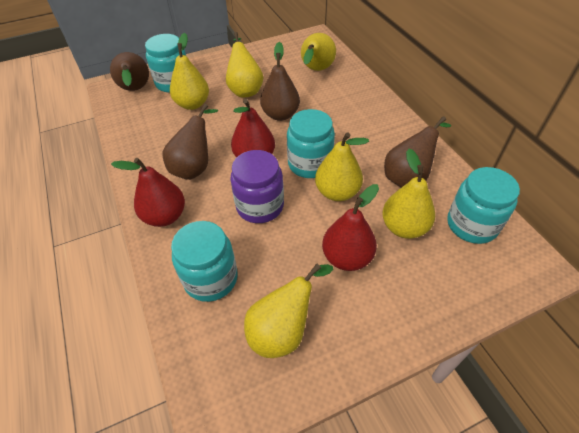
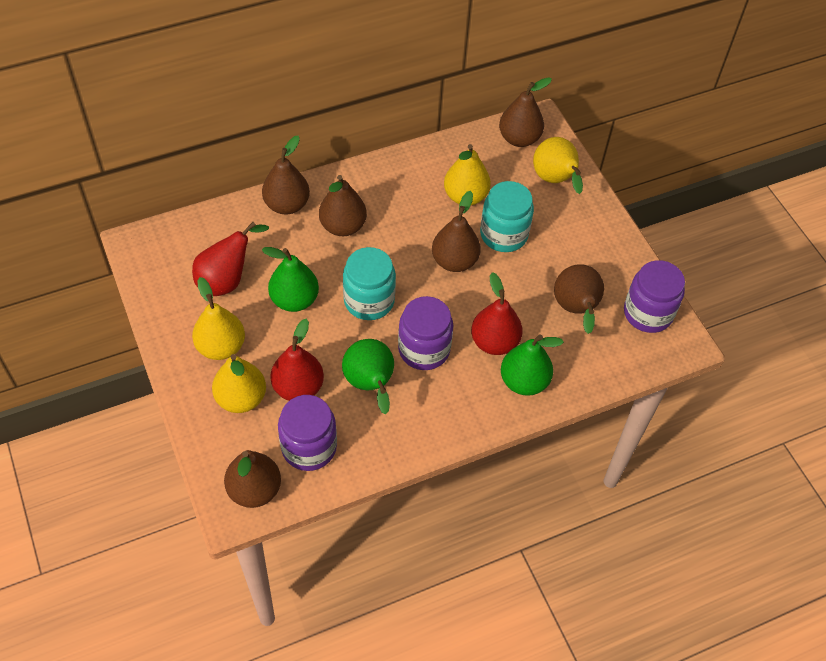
brown pear: 4 -> 6
green pear: 0 -> 3
purple jar: 1 -> 3
turquoise jar: 4 -> 2
yellow pear: 6 -> 4

